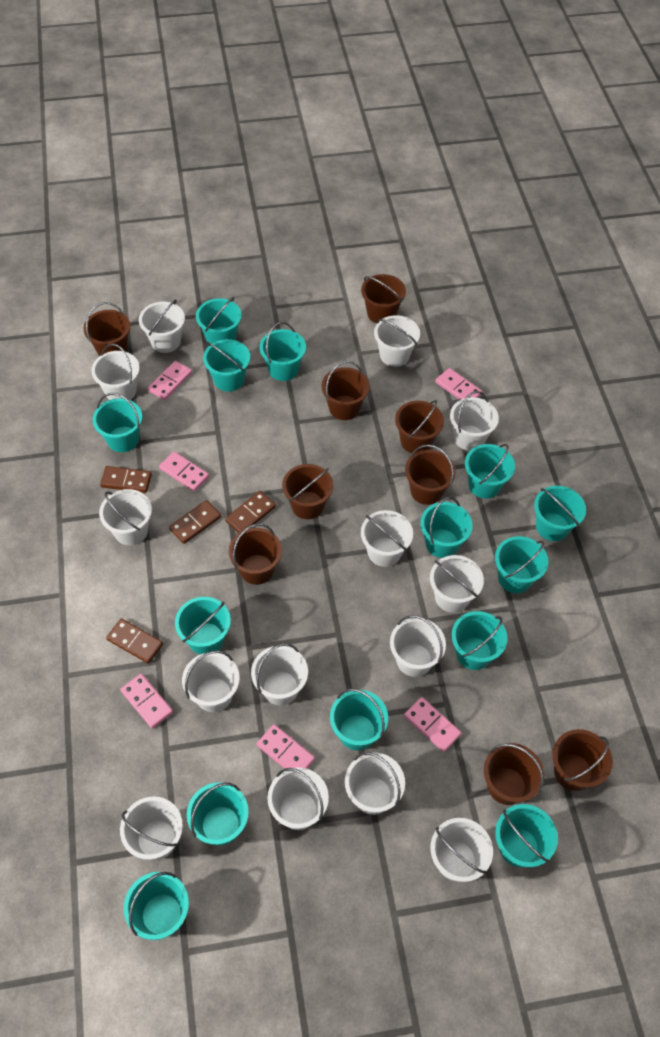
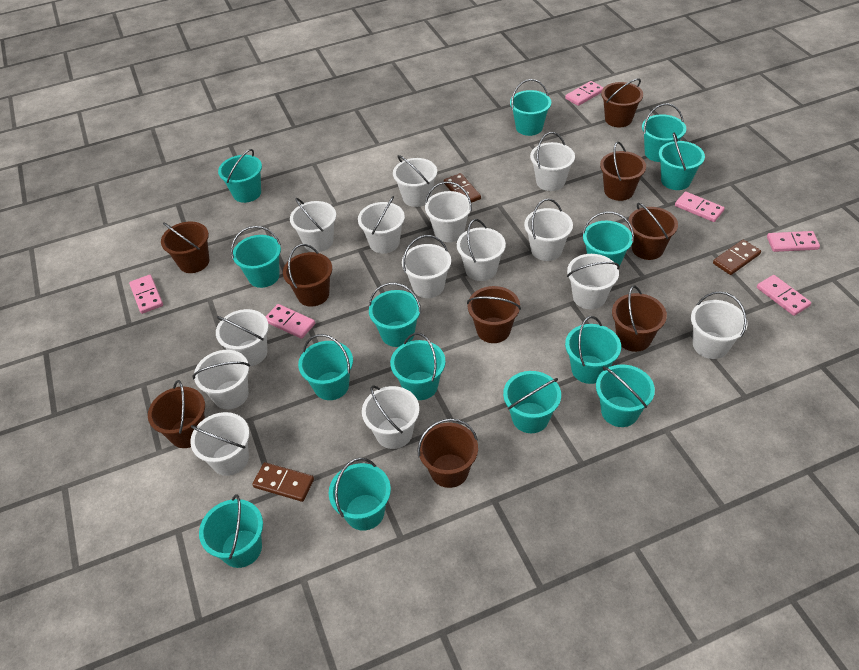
brown domino: 4 -> 3

